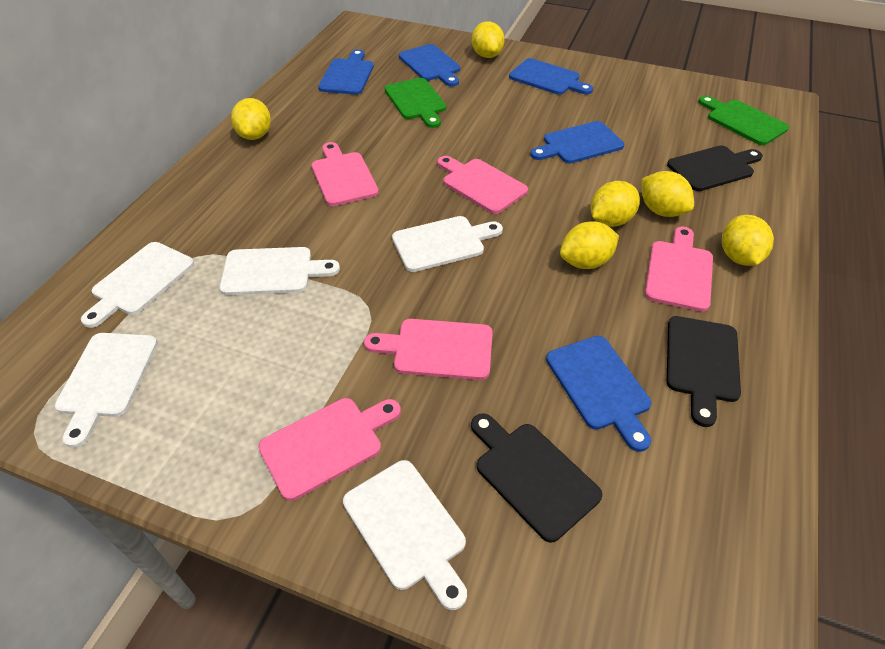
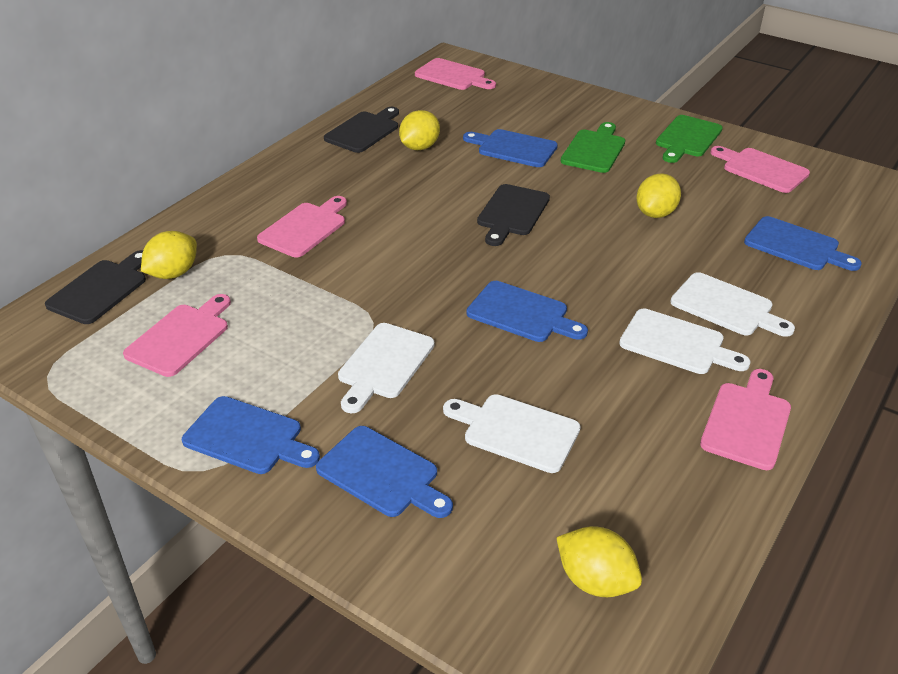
white cutting board: 5 -> 4
yellow lemon: 6 -> 4

